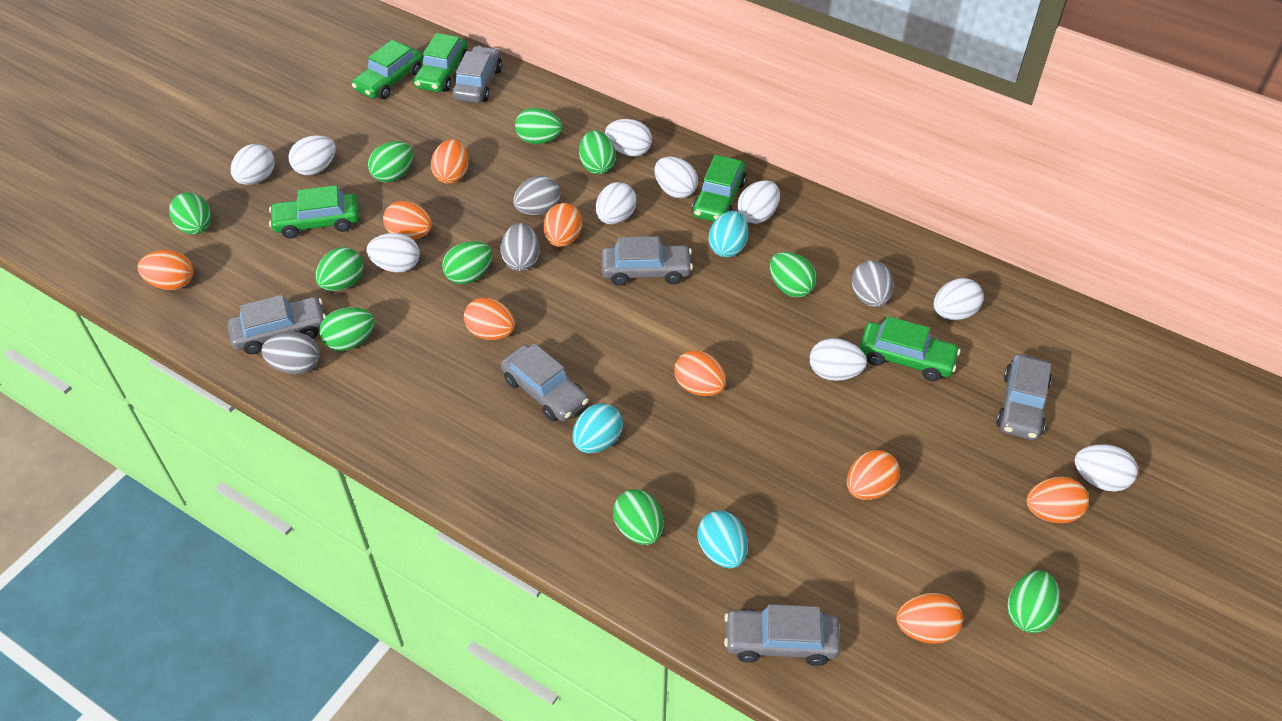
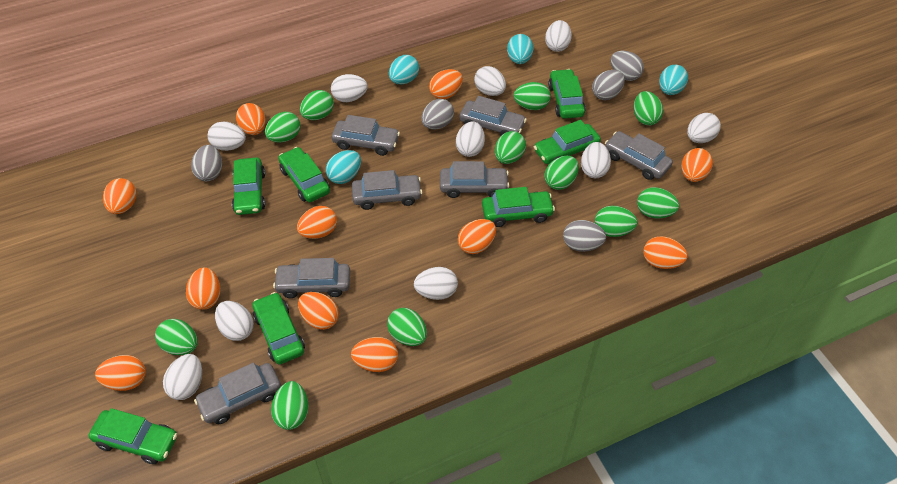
green car: 5 -> 7
green egg: 10 -> 11
grey car: 6 -> 7
grey egg: 4 -> 5
orange egg: 9 -> 11
turquoise egg: 3 -> 4

